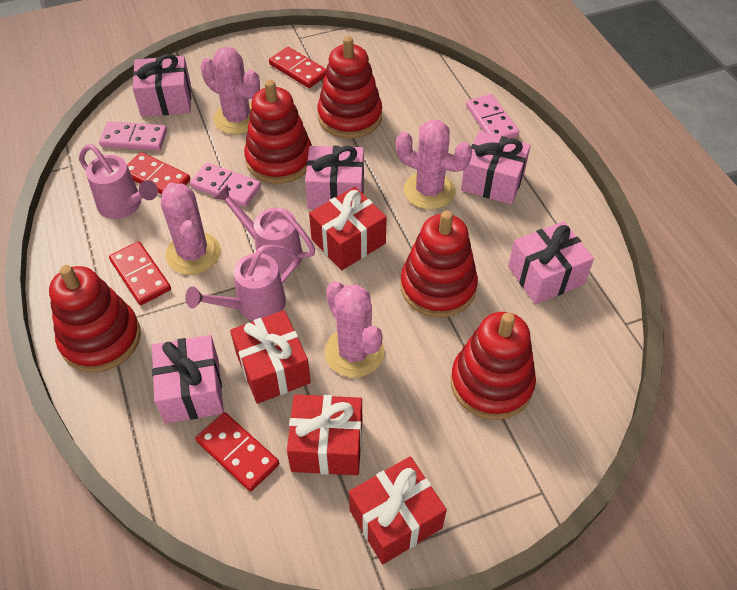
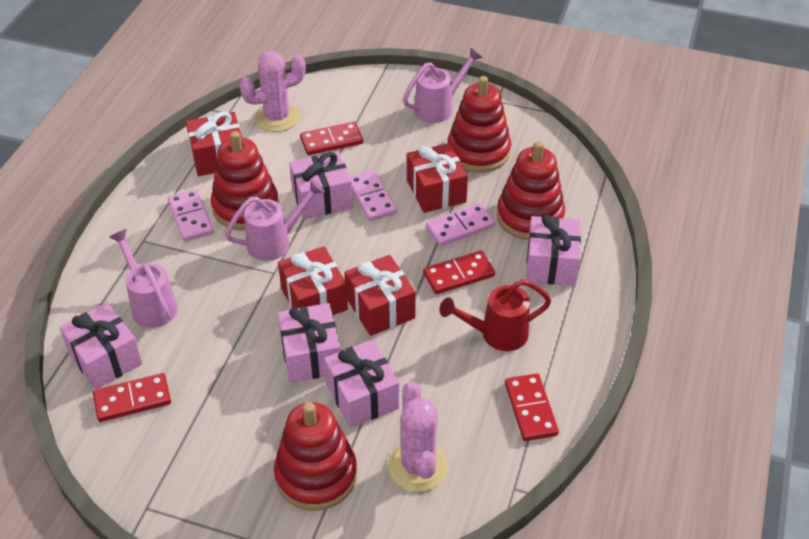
pink cactus: 4 -> 2
red stacking toy: 5 -> 4
red watering can: 0 -> 1

